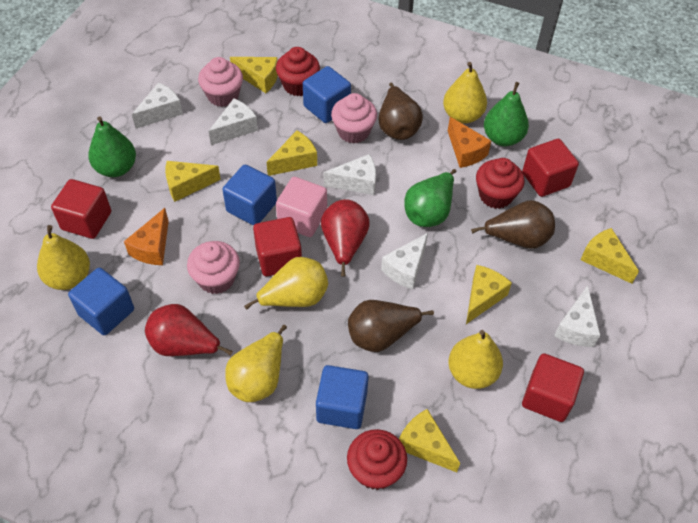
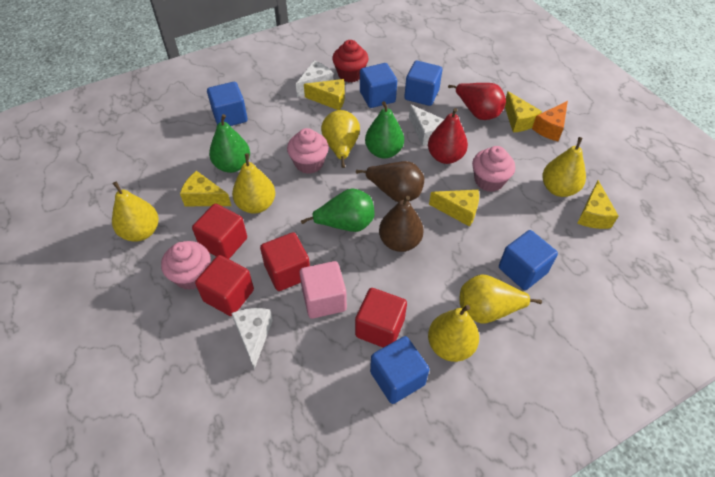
blue cube: 4 -> 5
brown pear: 3 -> 2
orange cheese: 2 -> 1
red cupcake: 3 -> 1
white cheese: 5 -> 3
yellow cheese: 6 -> 5
yellow pear: 5 -> 6

